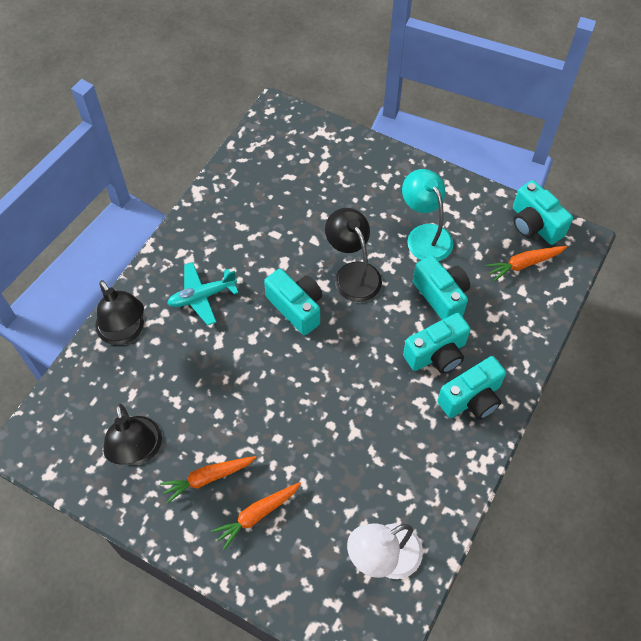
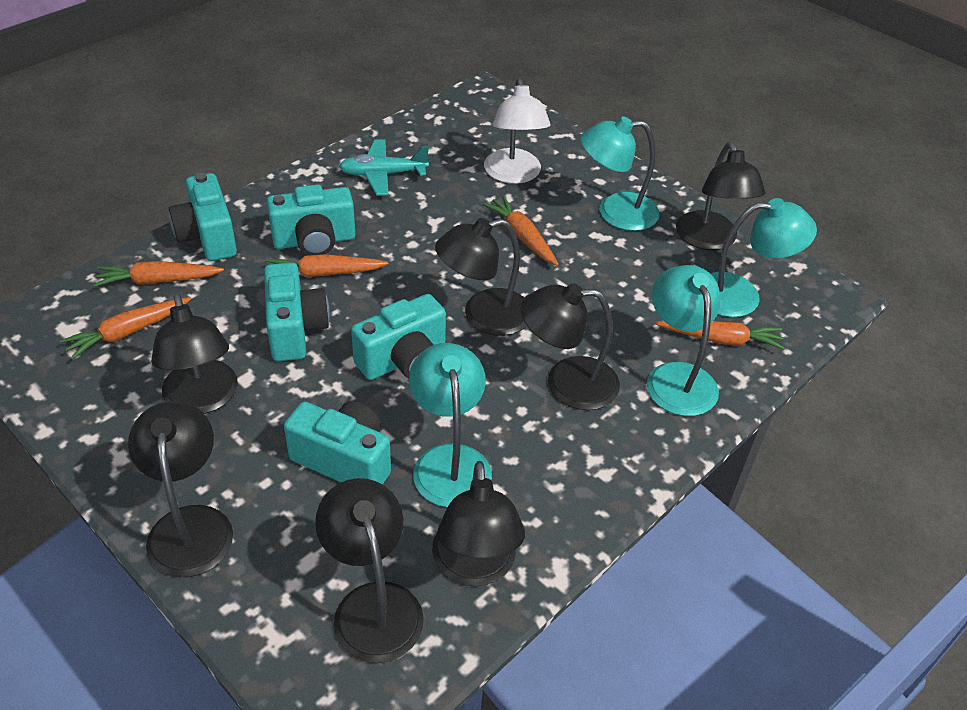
black lamp: 3 -> 7
orange carrot: 3 -> 5
turquoise lamp: 1 -> 4

